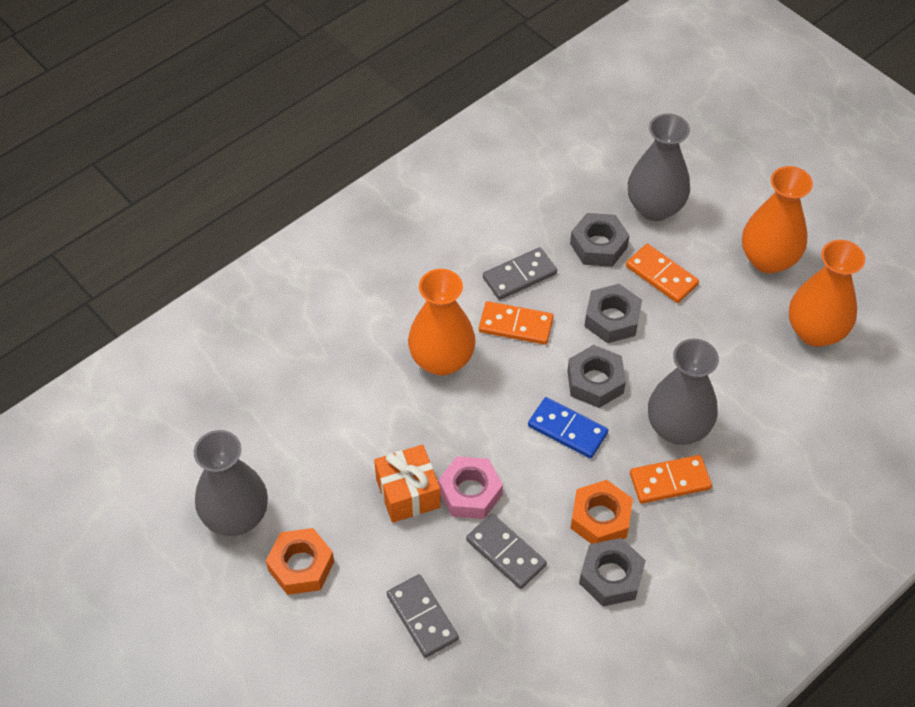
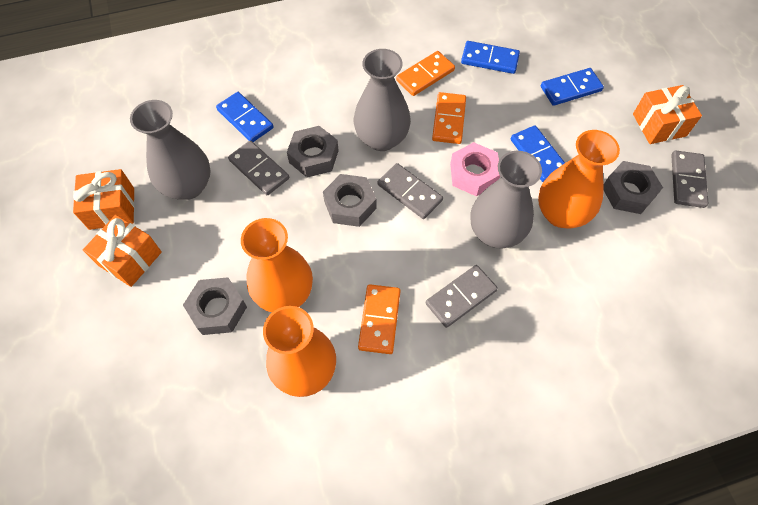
blue domino: 1 -> 4
grey domino: 3 -> 4
orange gift: 1 -> 3
orange nut: 2 -> 0

